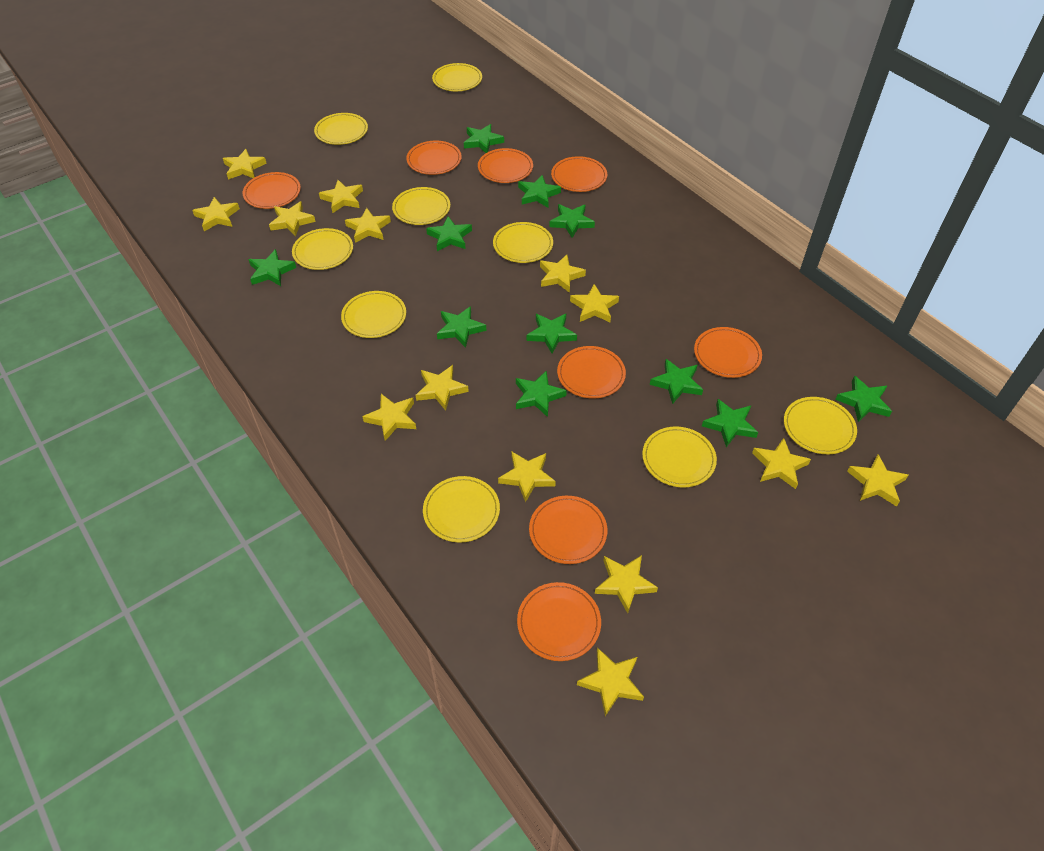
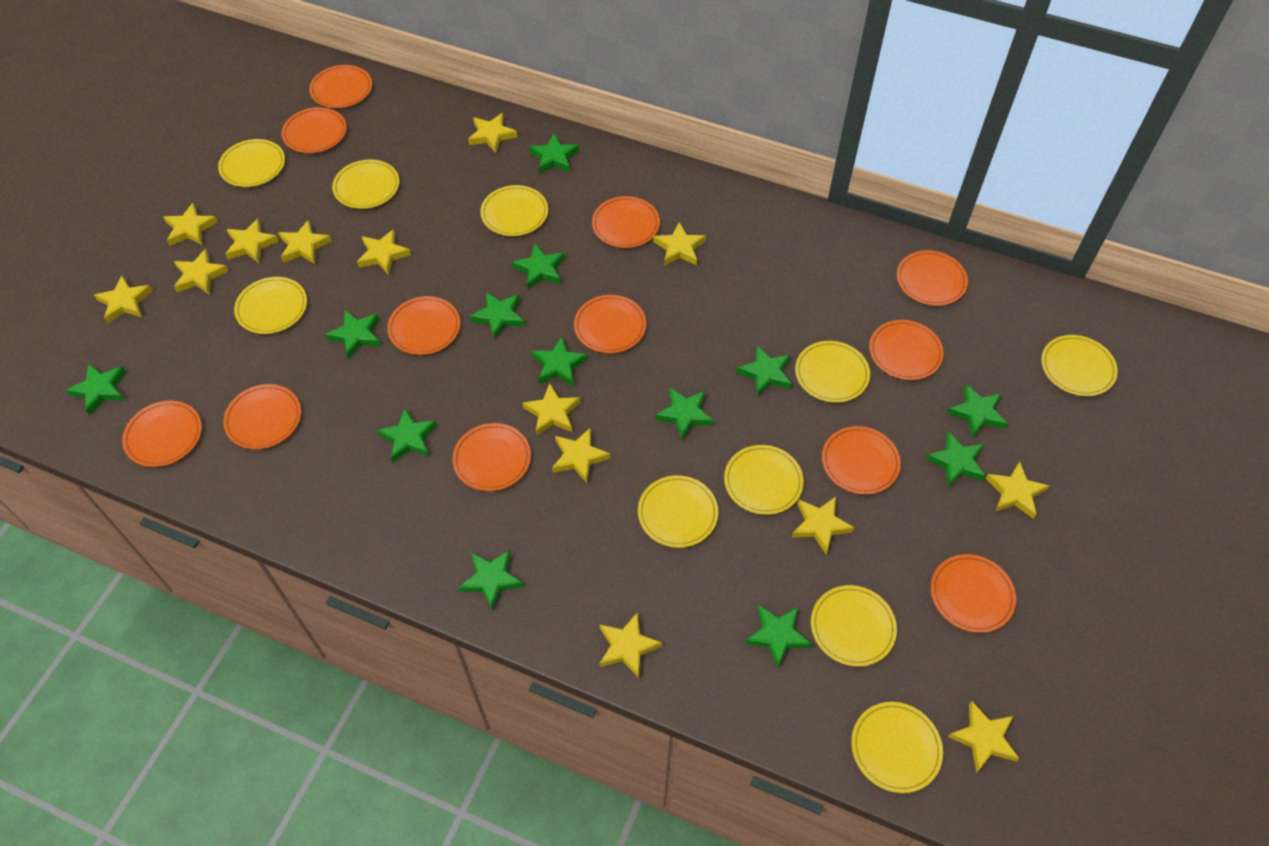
green star: 11 -> 13
orange plate: 8 -> 12
yellow plate: 9 -> 10

